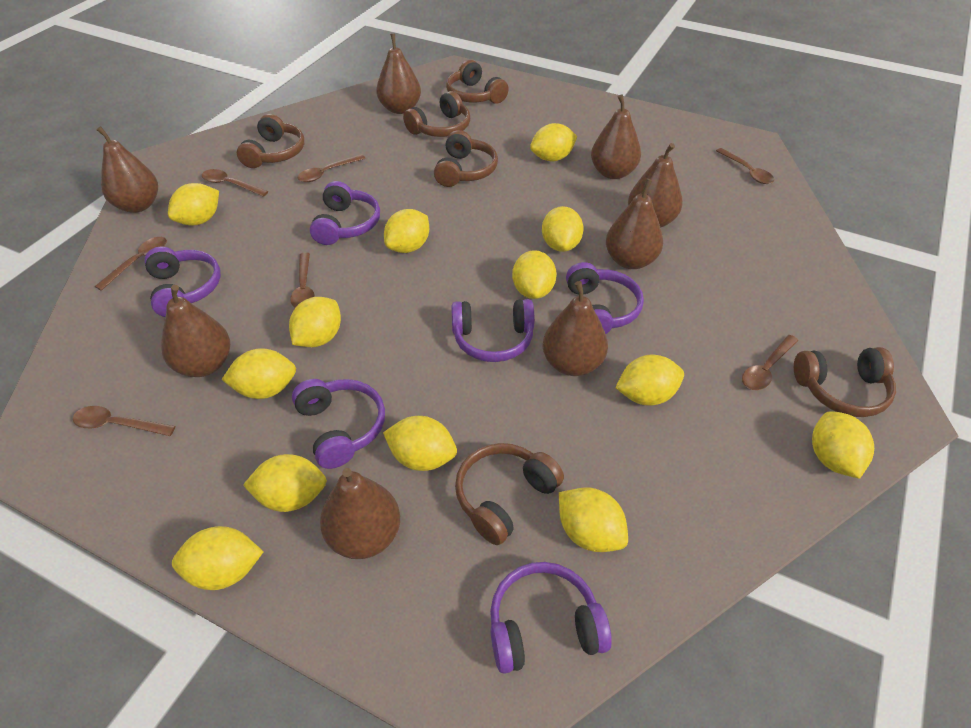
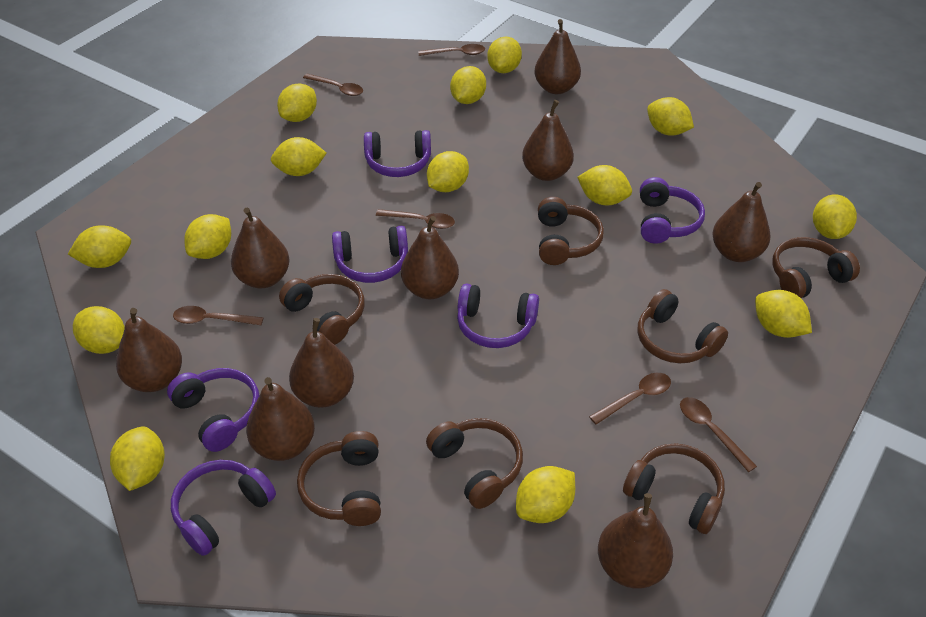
brown headphones: 6 -> 7
brown pear: 8 -> 9
brown spoon: 7 -> 6
yellow lemon: 13 -> 14

